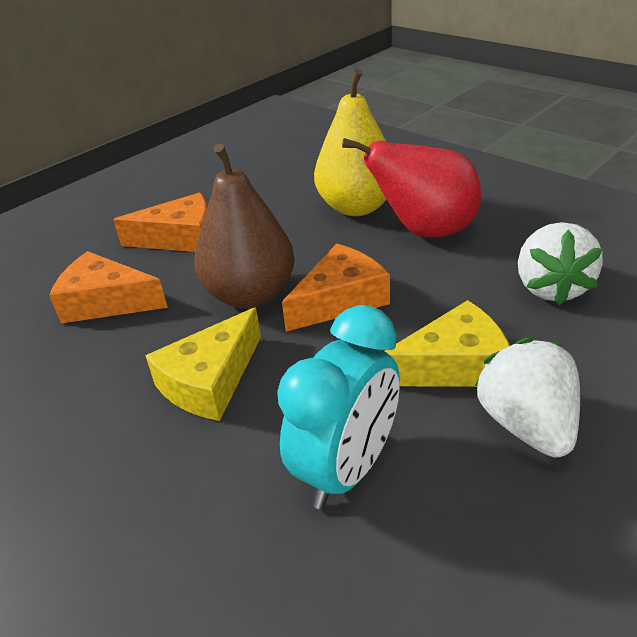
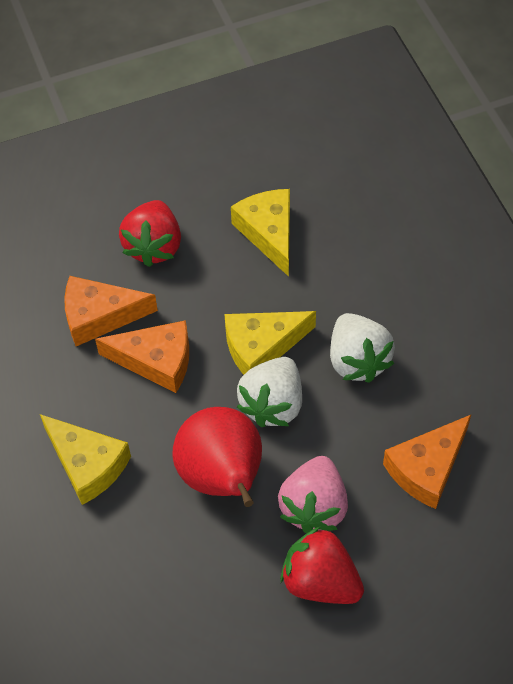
brown pear: 1 -> 0
pink strawberry: 0 -> 1
red strawberry: 0 -> 2
turquoise clock: 1 -> 0
yellow cheese: 2 -> 3
yellow pear: 1 -> 0

